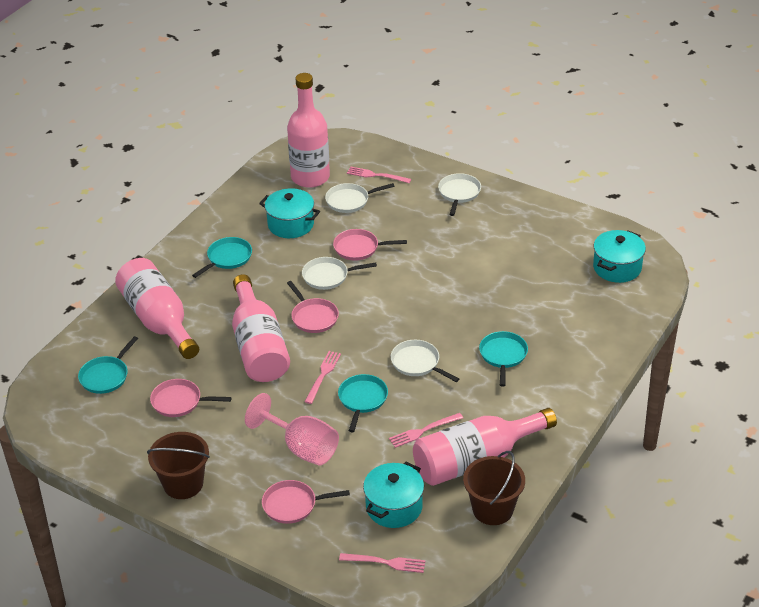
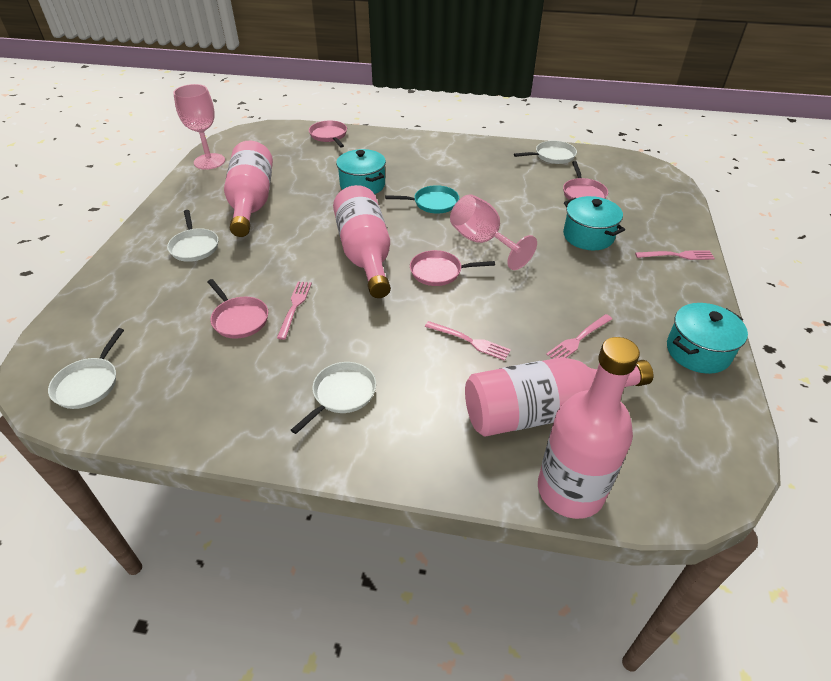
brown bucket: 2 -> 0
pink goblet: 1 -> 2
turquoise pan: 4 -> 1

